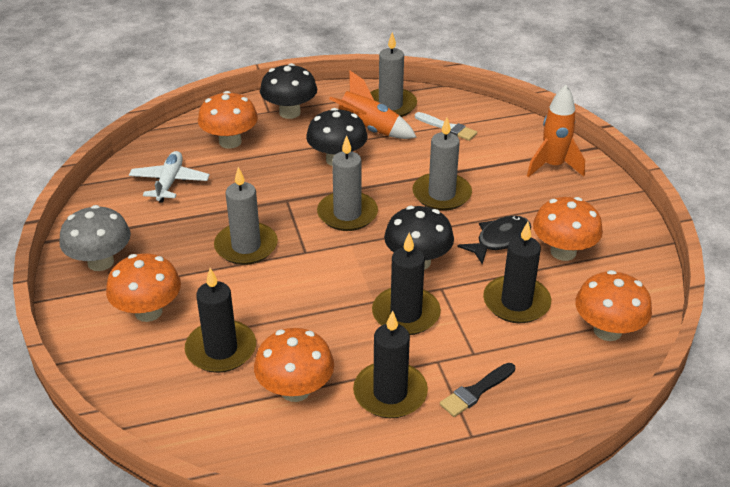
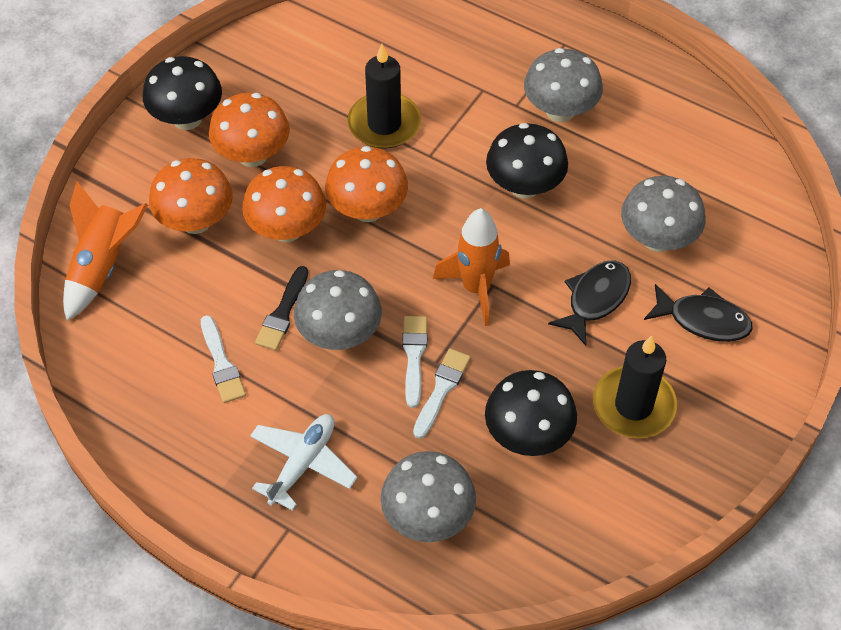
black candle: 4 -> 2
black fish: 1 -> 2
grey candle: 4 -> 0
grey mushroom: 1 -> 4
orange mushroom: 5 -> 4
white brush: 1 -> 3

